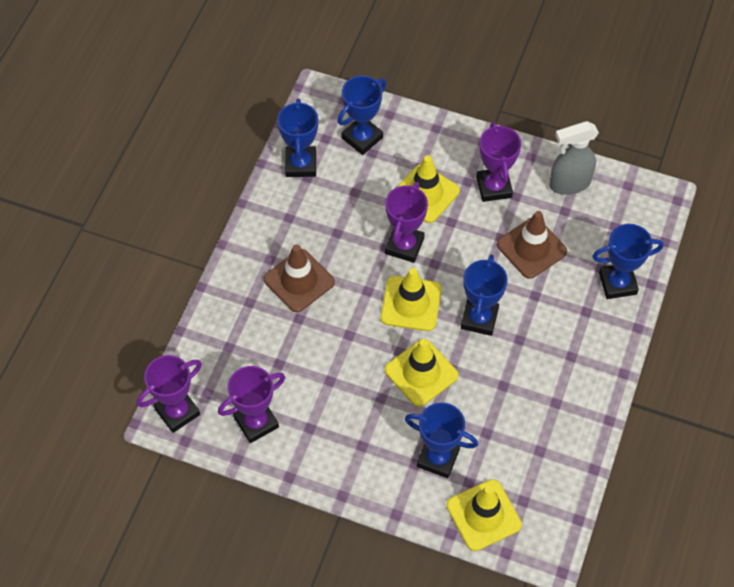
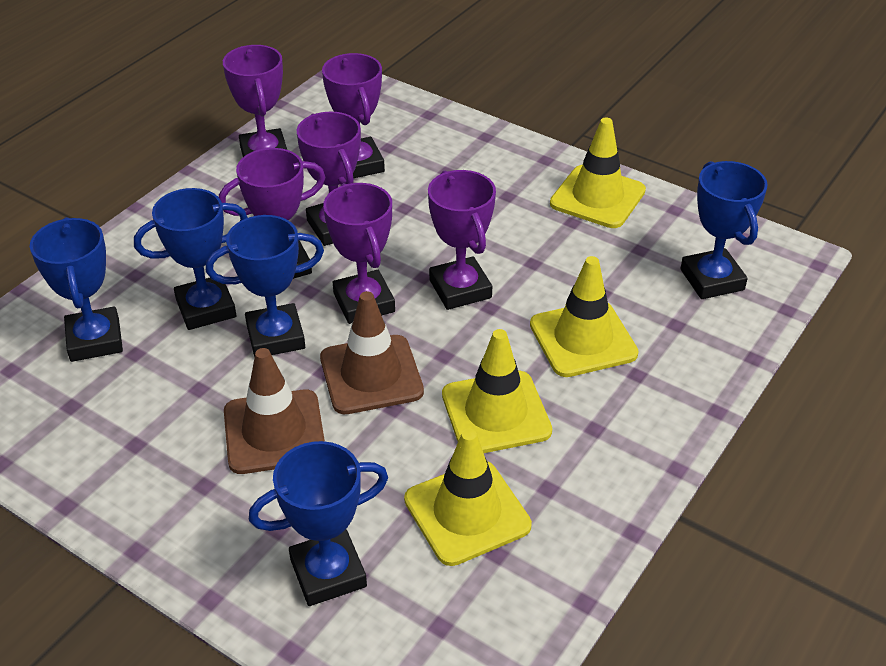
grey spray bottle: 1 -> 0
purple trophy: 4 -> 6

